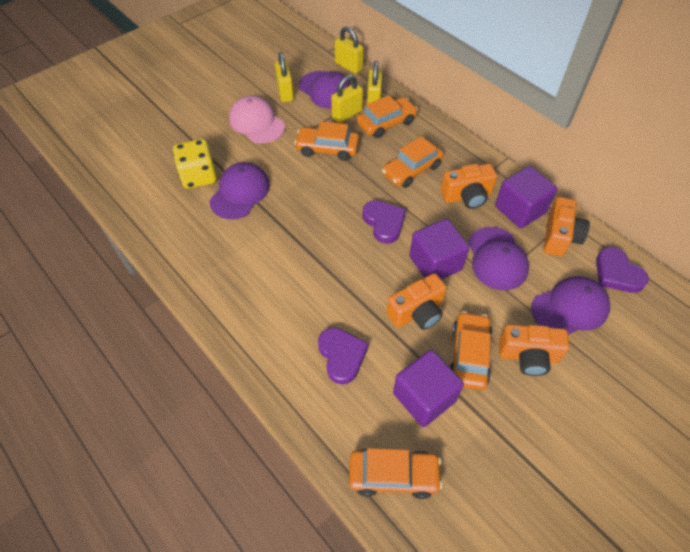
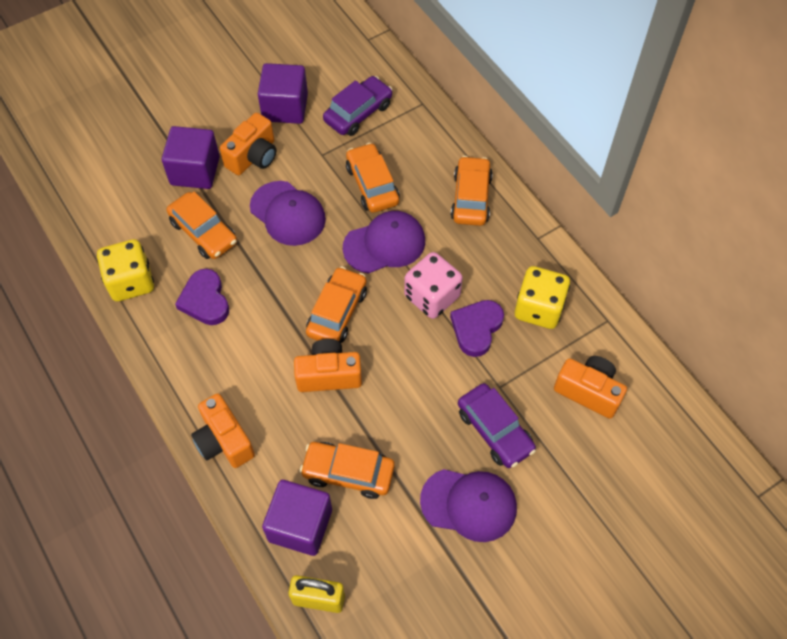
pink cap: 1 -> 0
pink dice: 0 -> 1
purple cap: 4 -> 3
purple car: 0 -> 2
purple heart: 3 -> 2
yellow dice: 1 -> 2
yellow padlock: 4 -> 1

